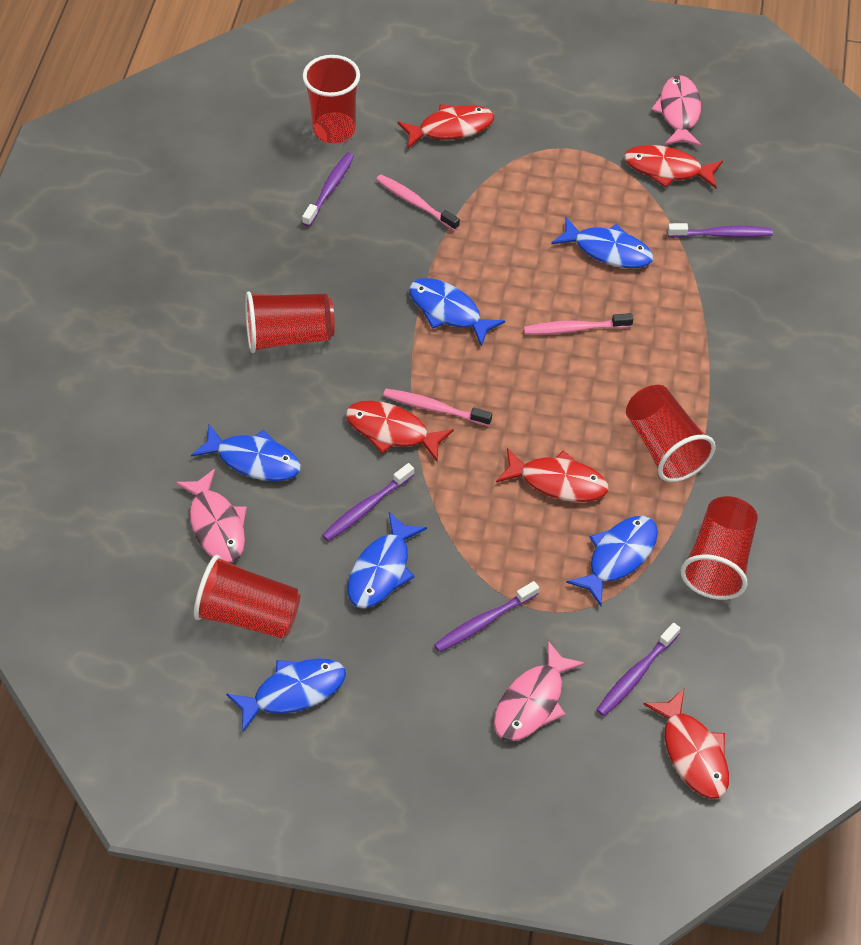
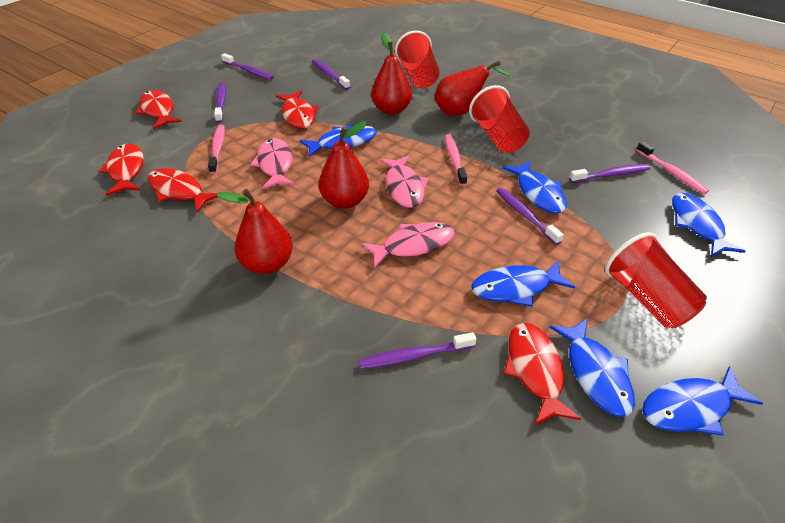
purple toothbrush: 5 -> 6
red cup: 5 -> 3
red pear: 0 -> 4

